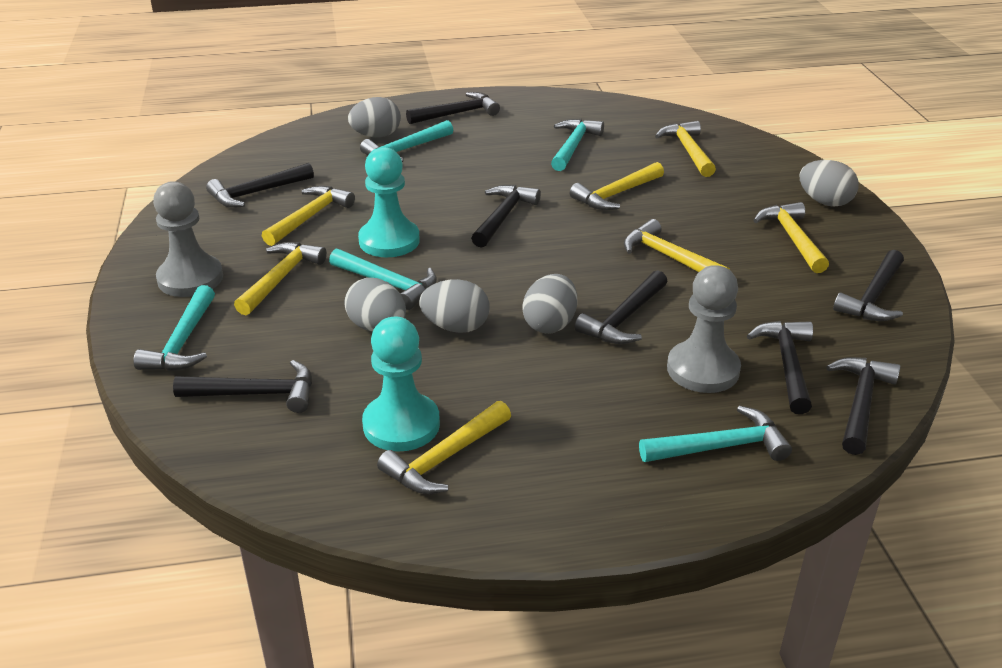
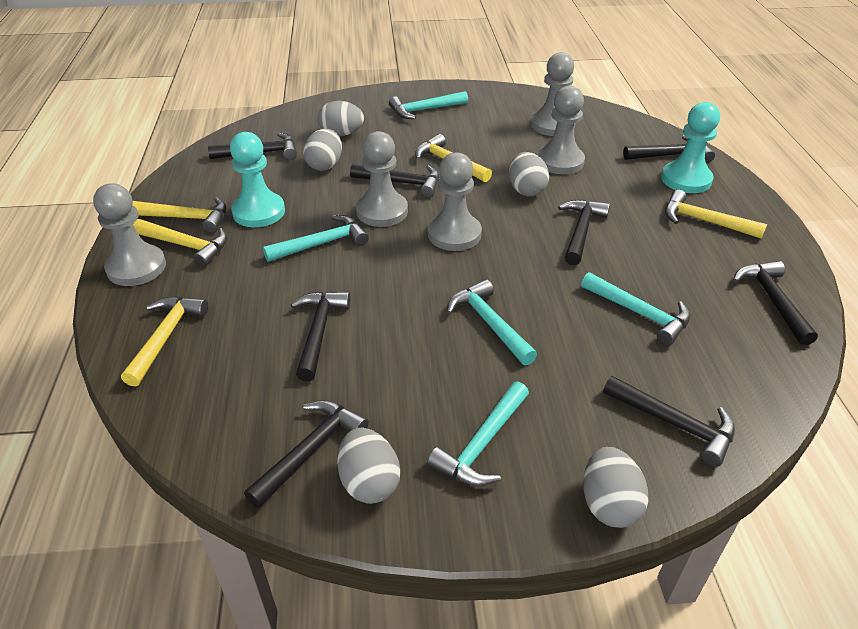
grey pawn: 2 -> 5
yellow hammer: 7 -> 5

